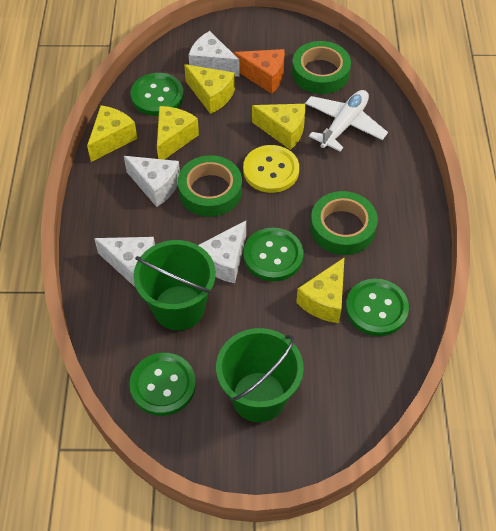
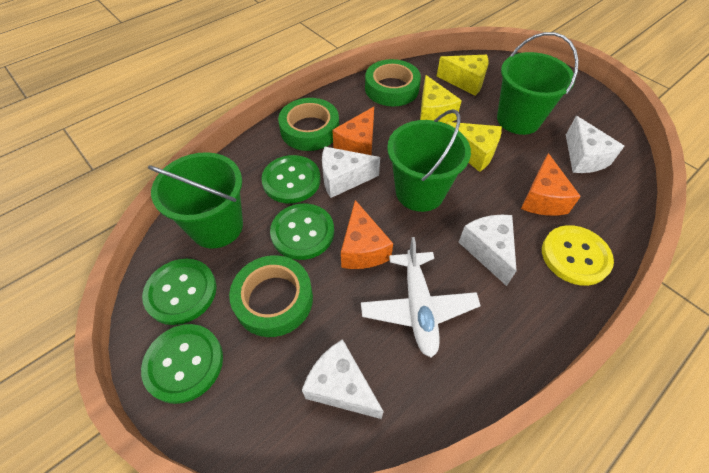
green bucket: 2 -> 3
orange cheese: 1 -> 3
yellow cheese: 5 -> 3

